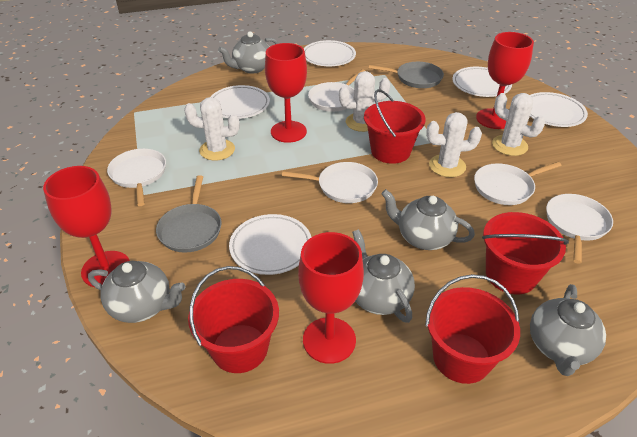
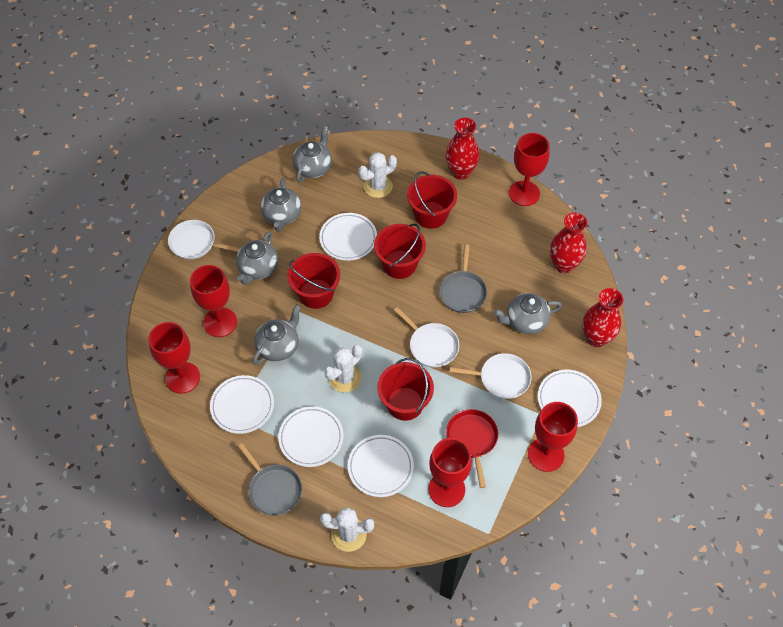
red goblet: 4 -> 5
red pan: 0 -> 1
red vase: 0 -> 3
white cactus: 4 -> 3
white pan: 5 -> 3

